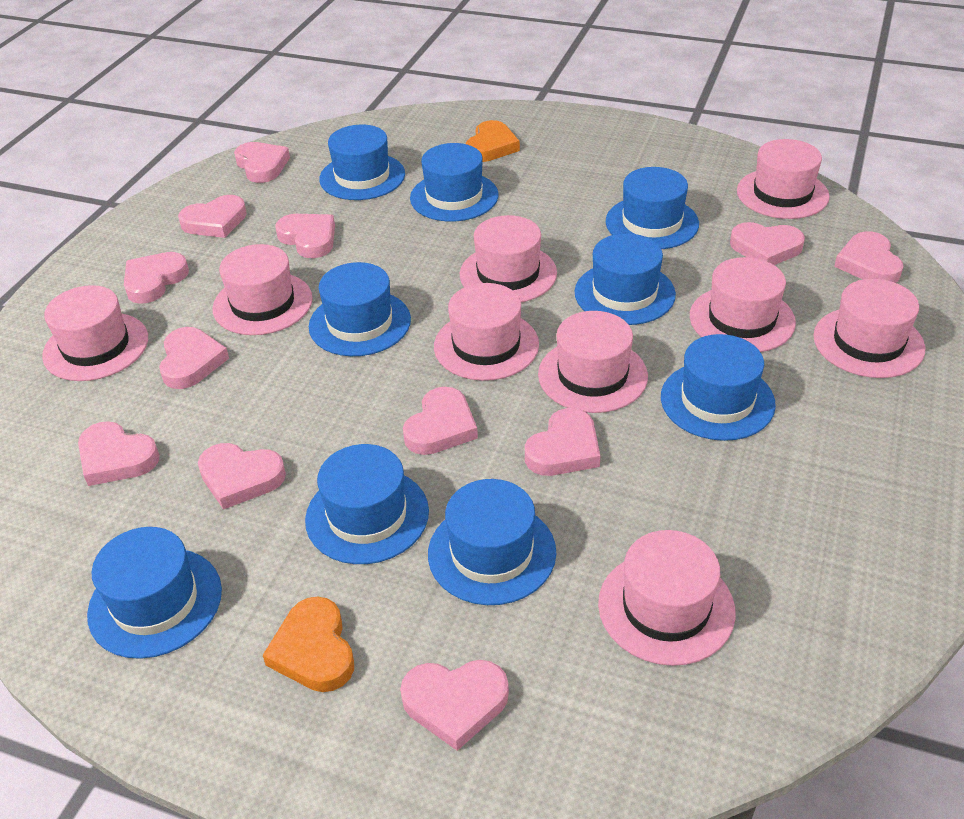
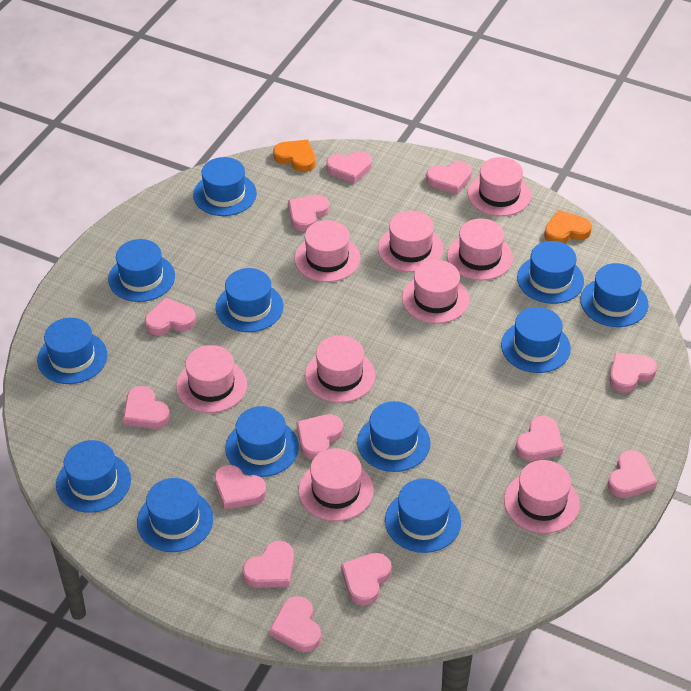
blue hat: 9 -> 12
pink heart: 12 -> 13

